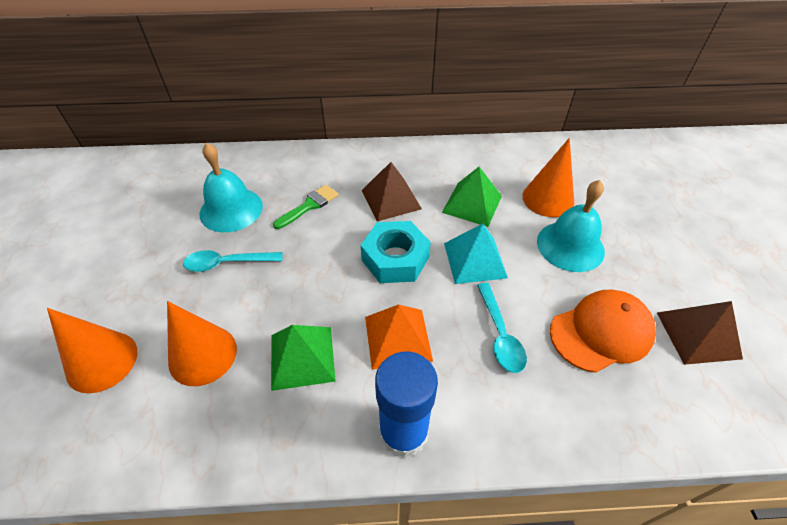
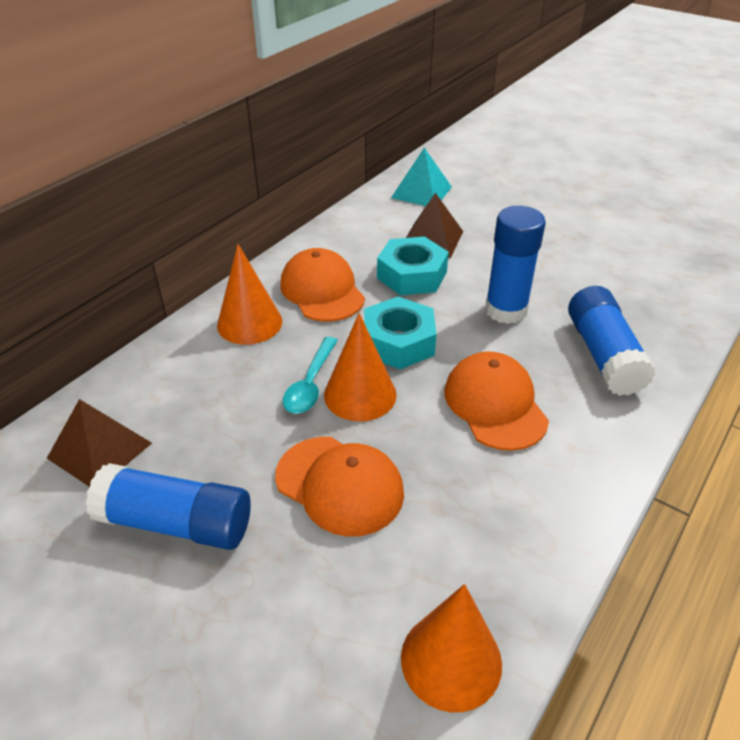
blue glue stick: 1 -> 3
green brush: 1 -> 0
green pyramid: 2 -> 0
orange cap: 1 -> 3
orange pyramid: 1 -> 0
turquoise bell: 2 -> 0
turquoise nut: 1 -> 2
turquoise spoon: 2 -> 1

